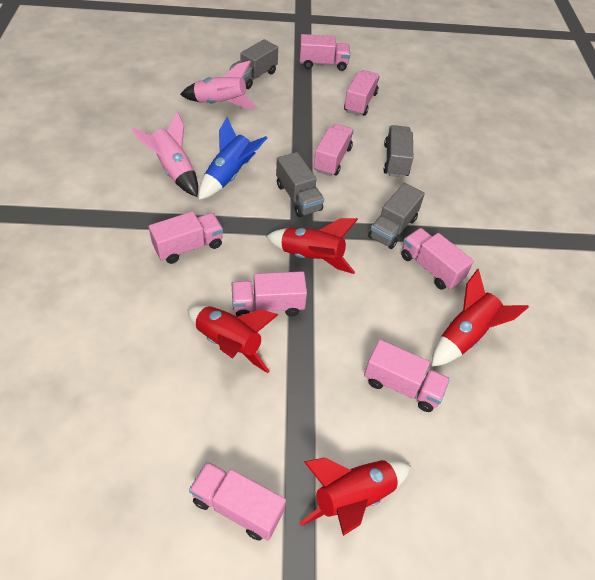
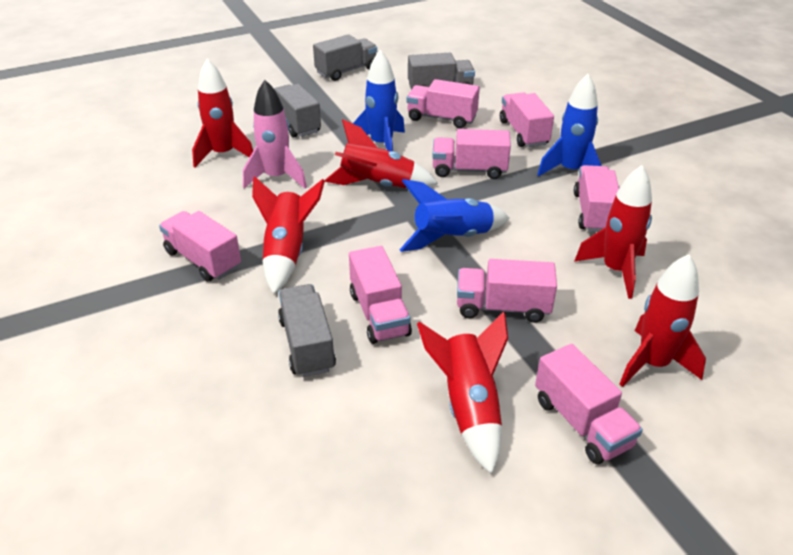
blue rocket: 1 -> 3
pink rocket: 2 -> 1
red rocket: 4 -> 6

